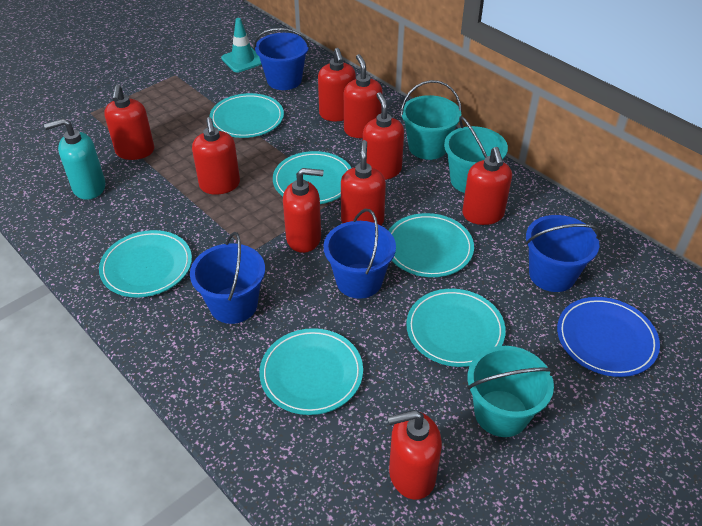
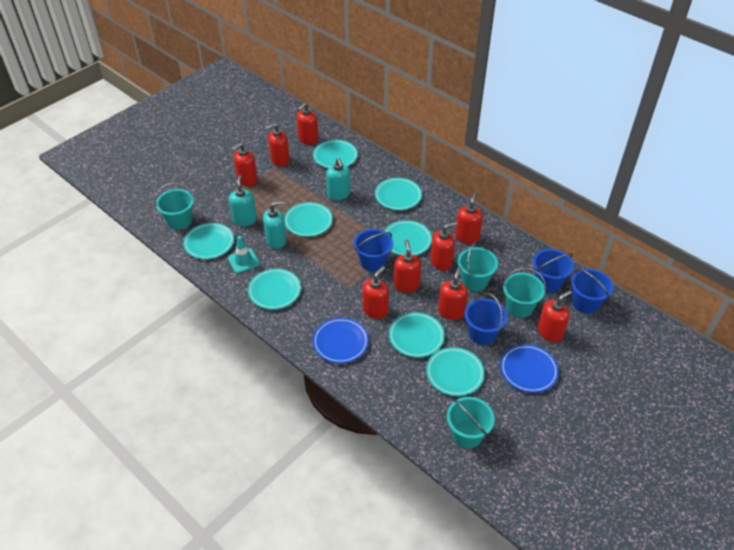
blue plate: 1 -> 2
turquoise bucket: 3 -> 4
turquoise plate: 6 -> 8
turquoise soap dispenser: 1 -> 3

